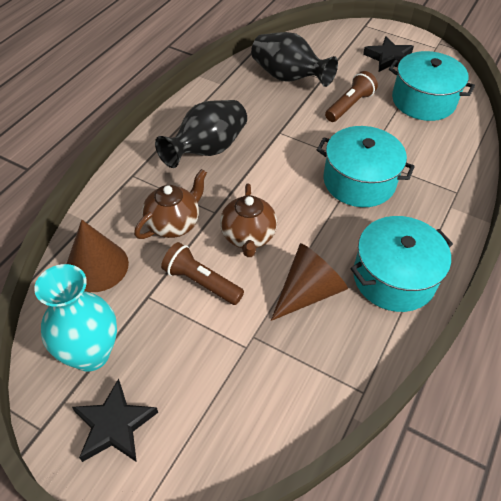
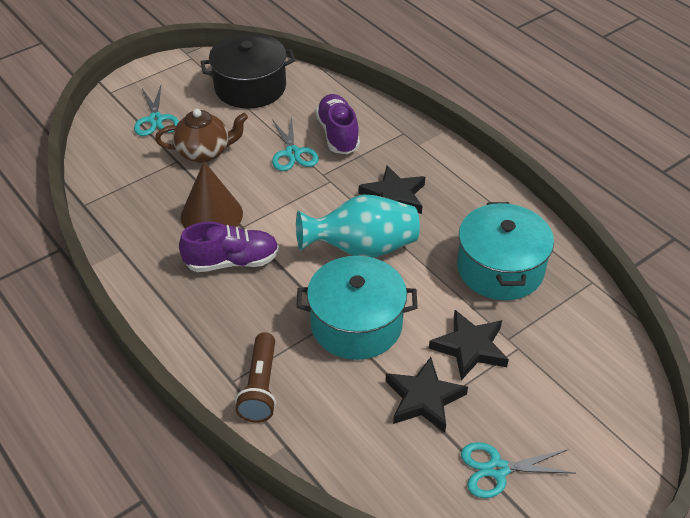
black pot: 0 -> 1
black star: 2 -> 3
black vase: 2 -> 0
brown cone: 2 -> 1
brown flashlight: 2 -> 1
brown teapot: 2 -> 1
purple shoe: 0 -> 2
turquoise pot: 3 -> 2
turquoise scissors: 0 -> 3

